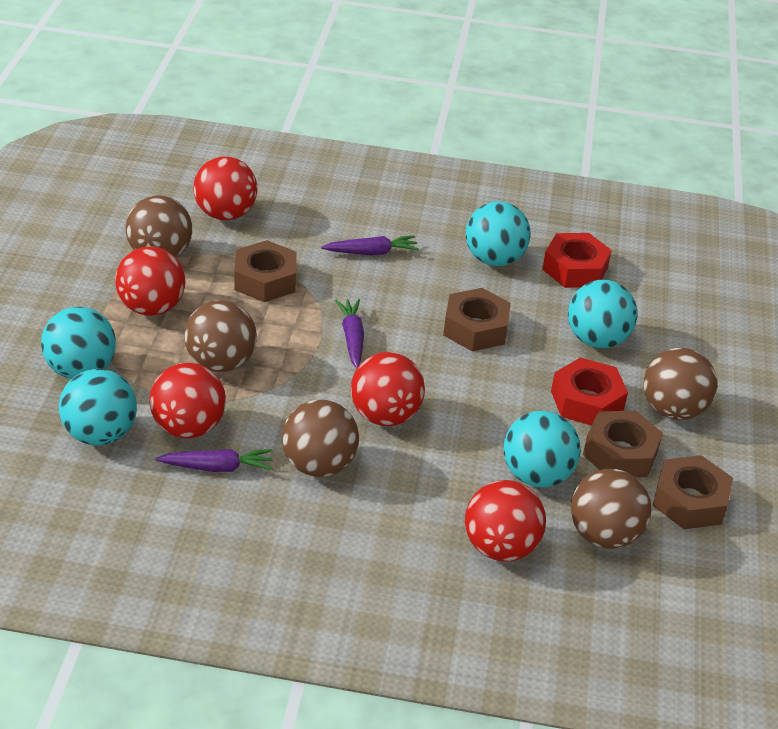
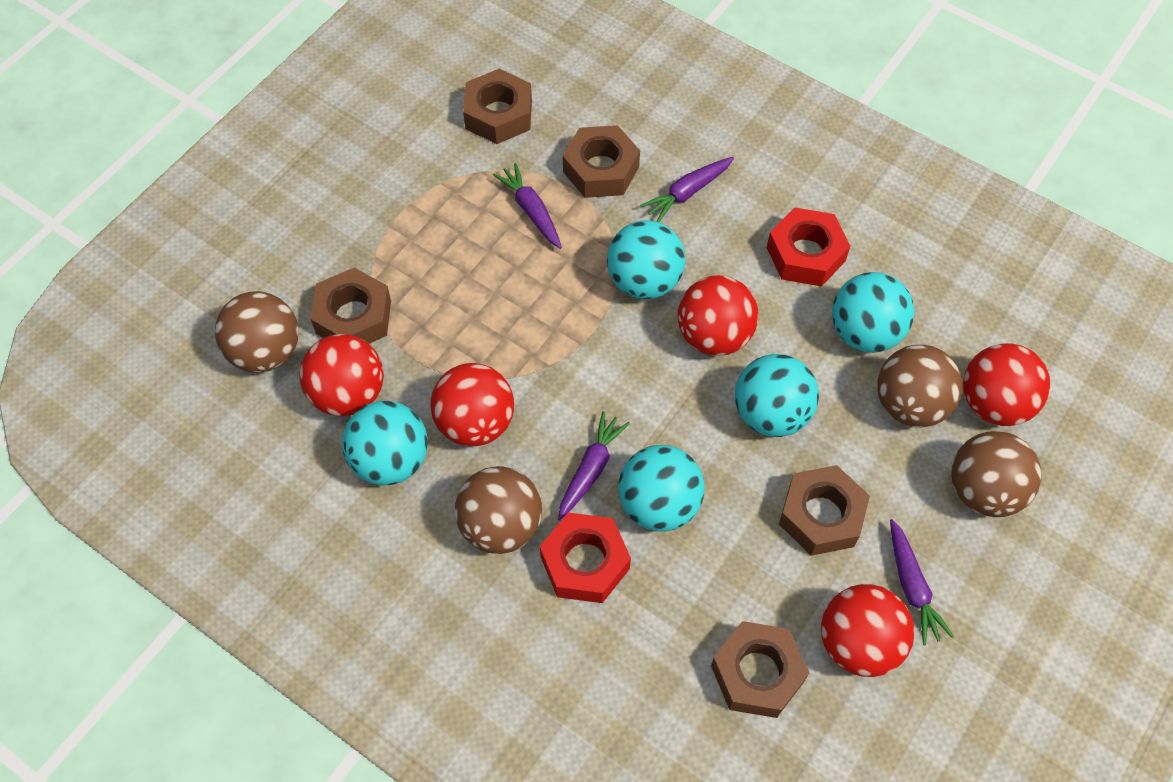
brown ball: 5 -> 4
brown nut: 4 -> 5
purple carrot: 3 -> 4

